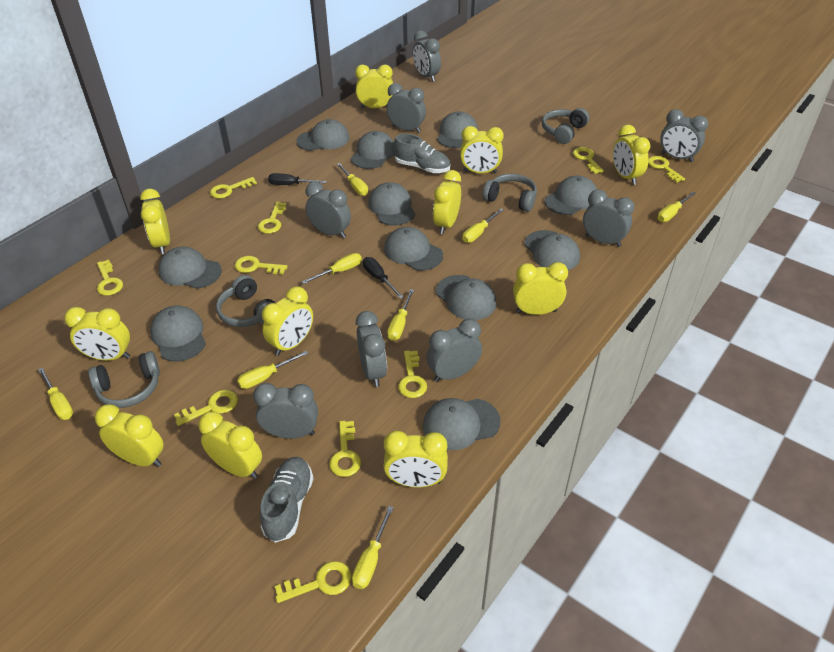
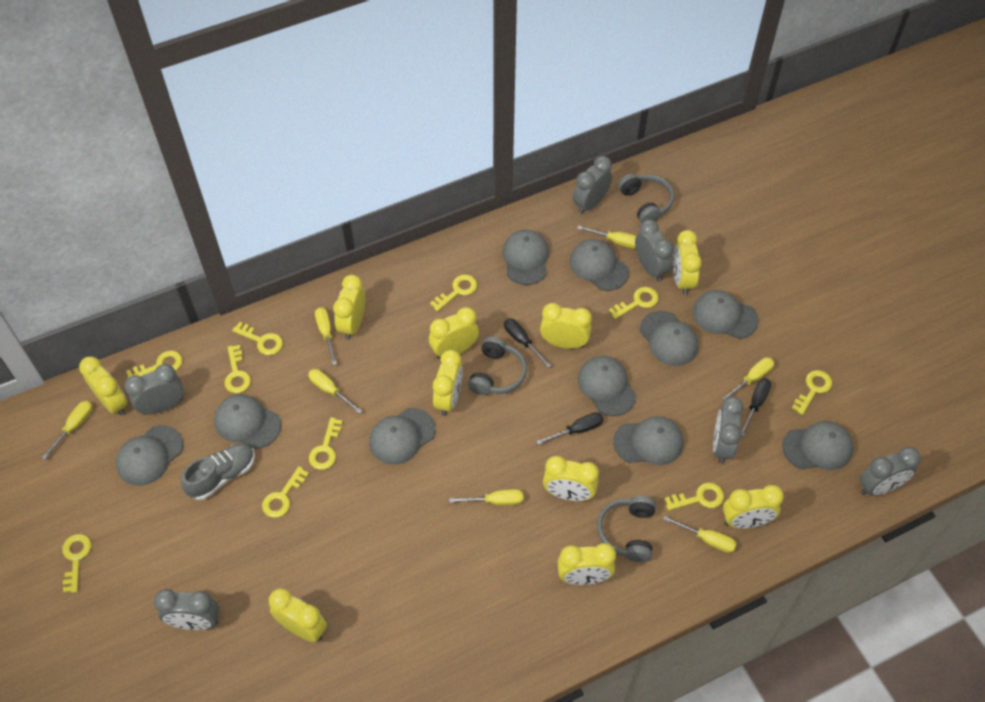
black screwdriver: 2 -> 3
grey cap: 11 -> 10
grey clock: 8 -> 6
grey headphones: 4 -> 3
grey shoe: 2 -> 1
yellow clock: 11 -> 10
yellow screwdriver: 8 -> 7

